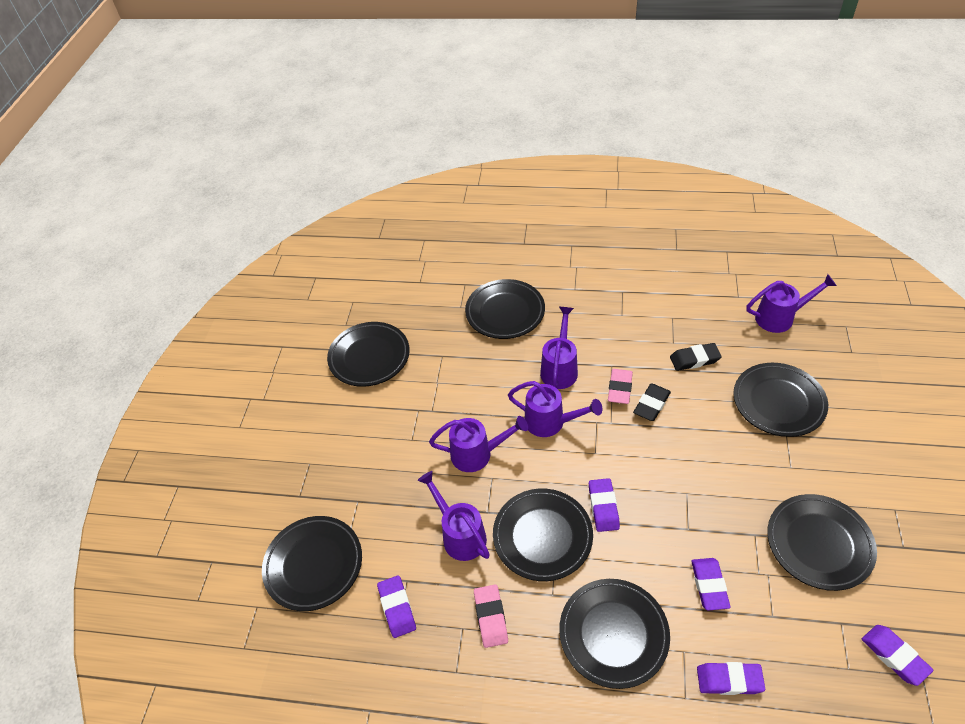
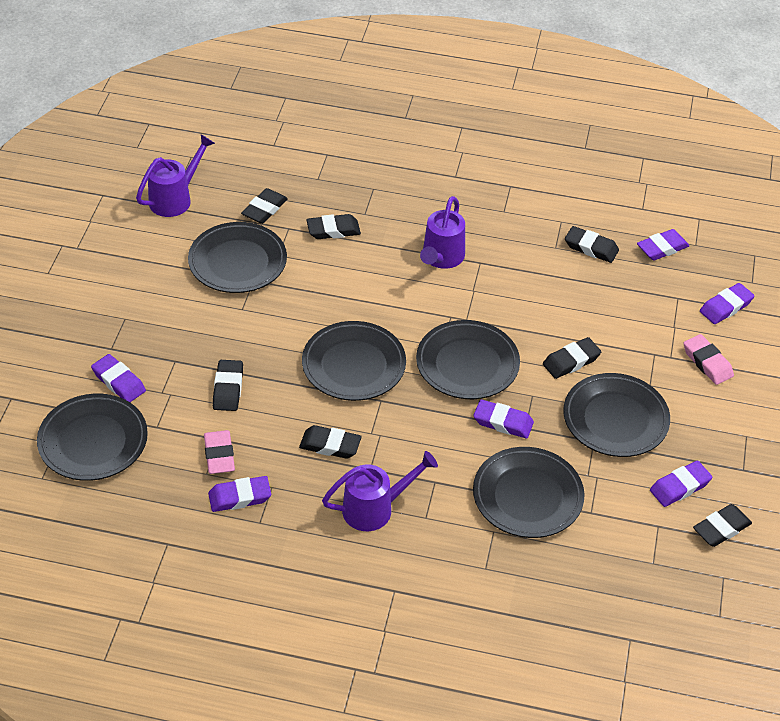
black eraser: 2 -> 7
black plate: 7 -> 6
purple eraser: 5 -> 6
purple watering can: 5 -> 3

